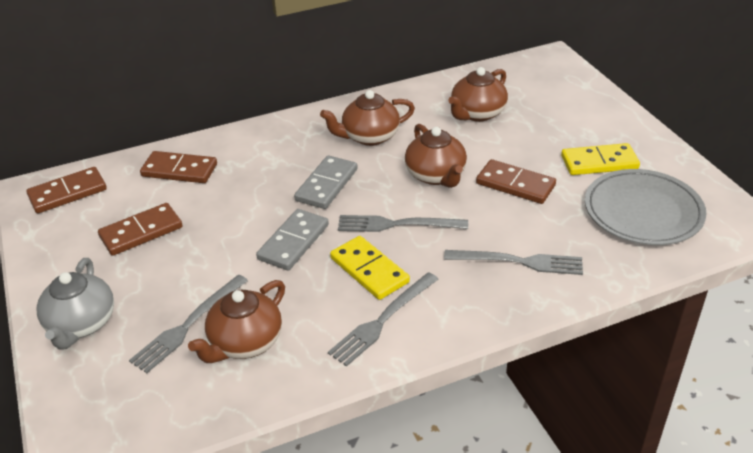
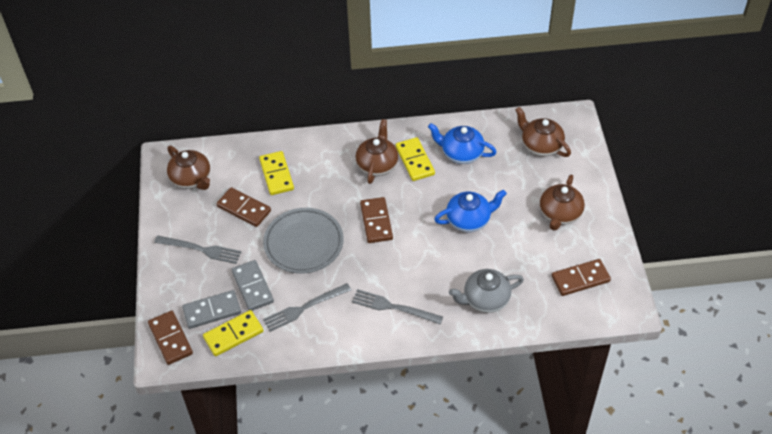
blue teapot: 0 -> 2
grey fork: 4 -> 3
yellow domino: 2 -> 3

